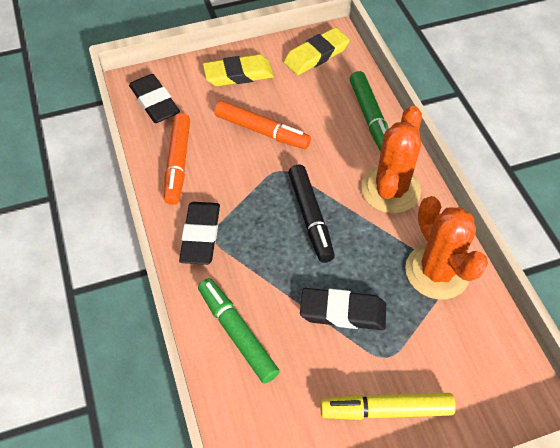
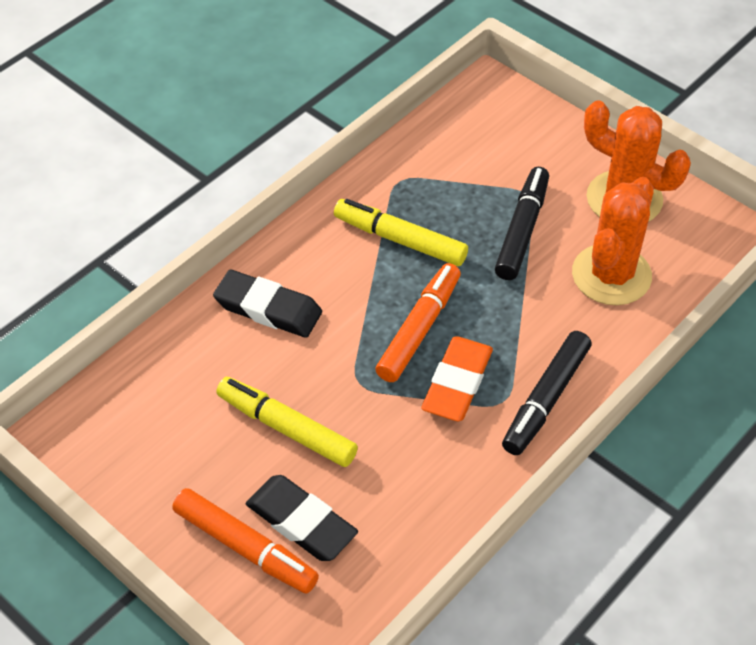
black eraser: 3 -> 2
black marker: 1 -> 2
green marker: 2 -> 0
orange eraser: 0 -> 1
yellow eraser: 2 -> 0
yellow marker: 1 -> 2

